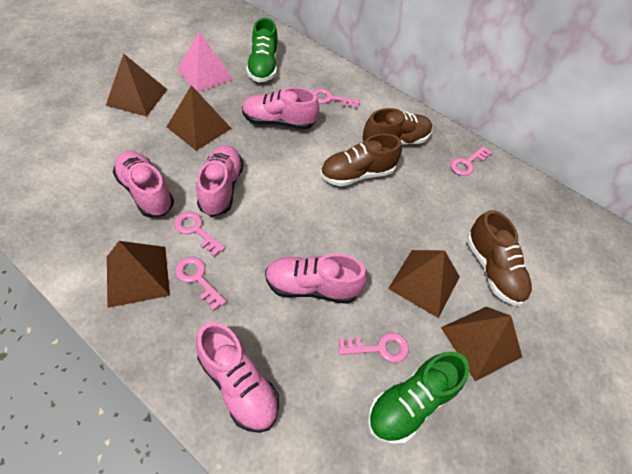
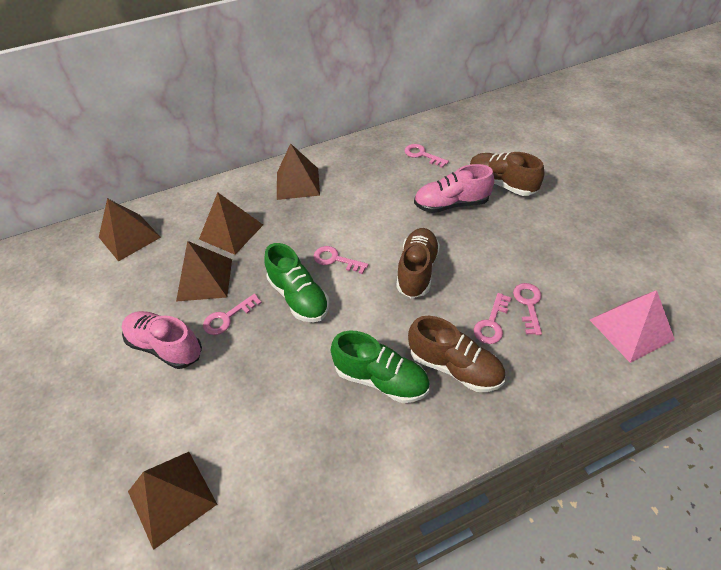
pink shoe: 5 -> 2

